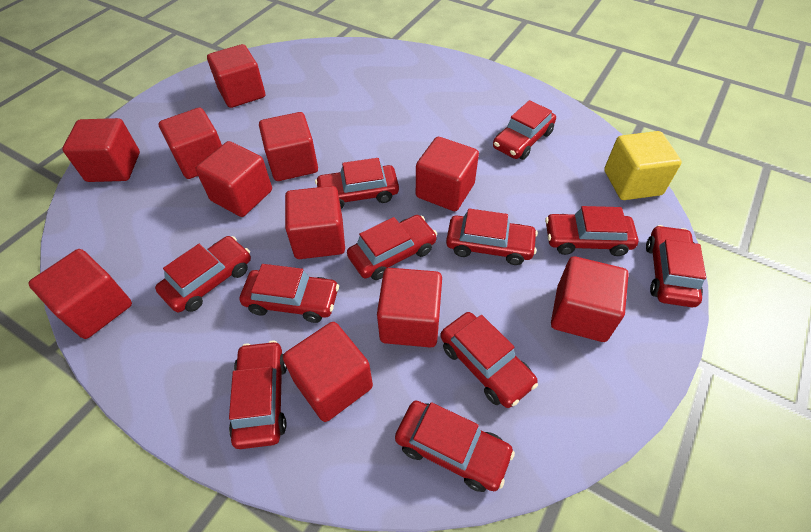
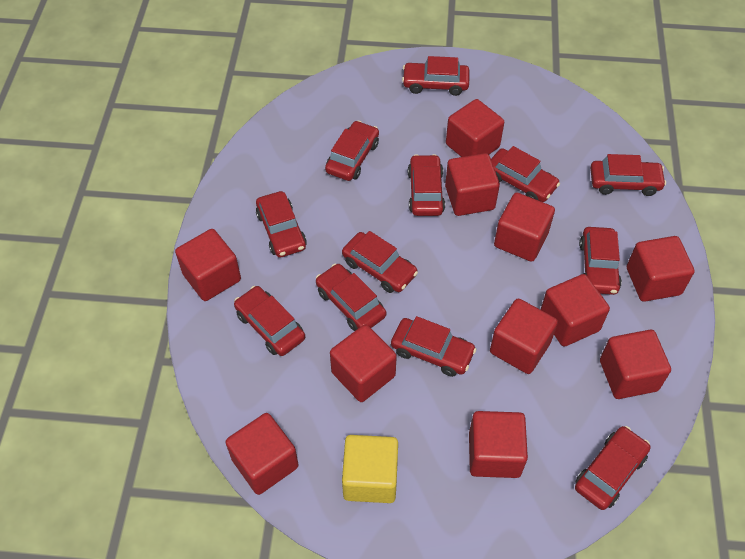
red car: 11 -> 12

